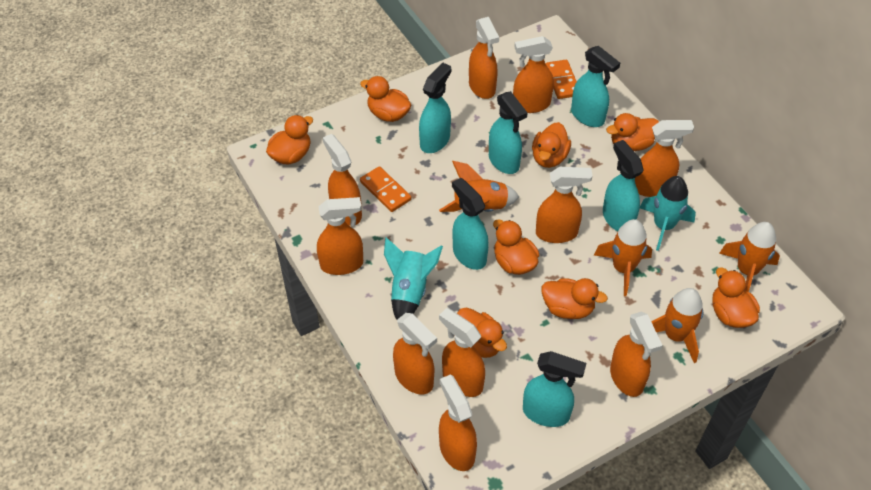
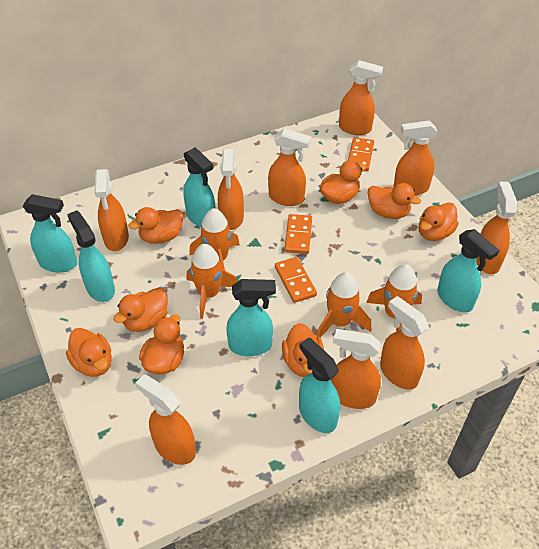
orange domino: 2 -> 3
orange spray bottle: 10 -> 9
turquoise rocket: 2 -> 0

